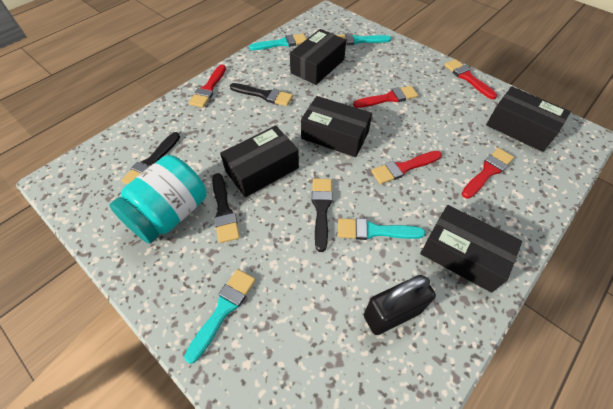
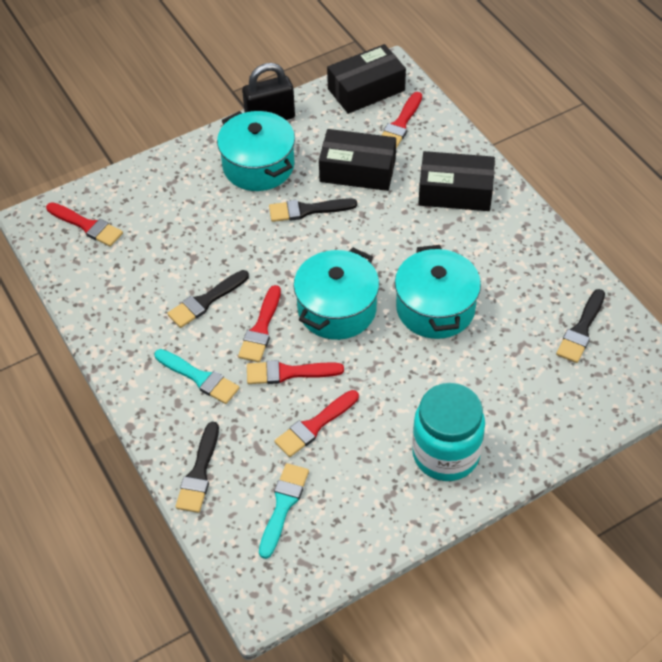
black box: 5 -> 3
turquoise brush: 4 -> 2
turquoise pot: 0 -> 3

